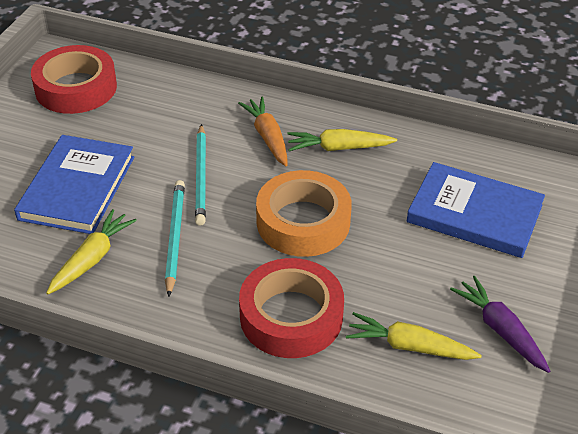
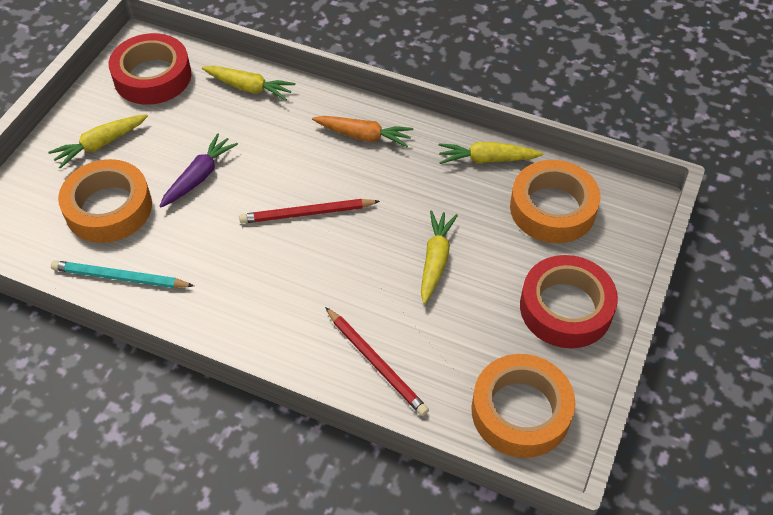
blue book: 2 -> 0
orange tape: 1 -> 3
red pencil: 0 -> 2
turquoise pencil: 2 -> 1
yellow carrot: 3 -> 4

